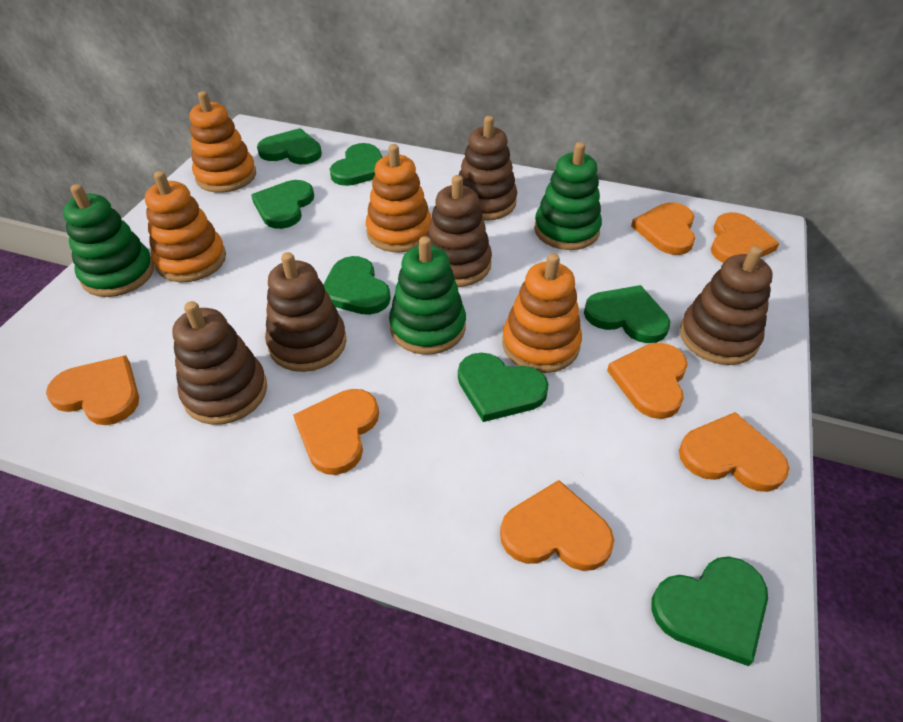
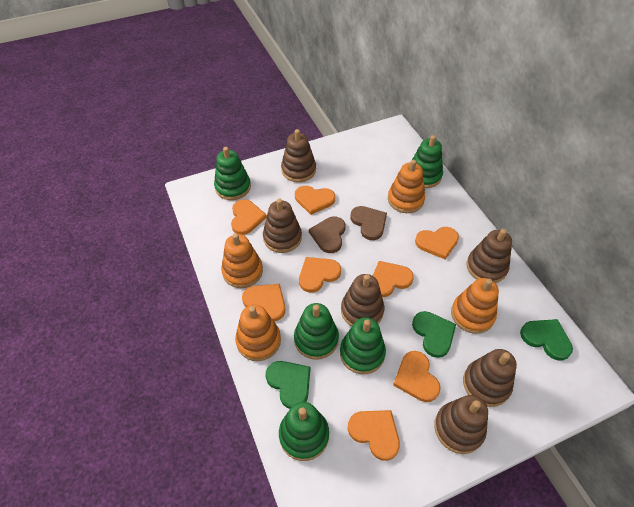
brown heart: 0 -> 2
brown stacking toy: 5 -> 6
green heart: 7 -> 3
green stacking toy: 3 -> 5
orange heart: 7 -> 8

